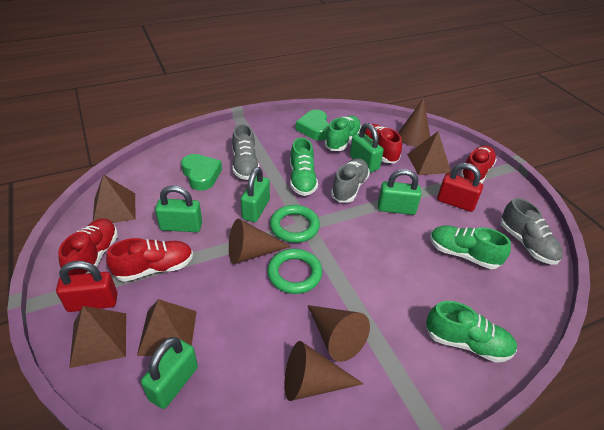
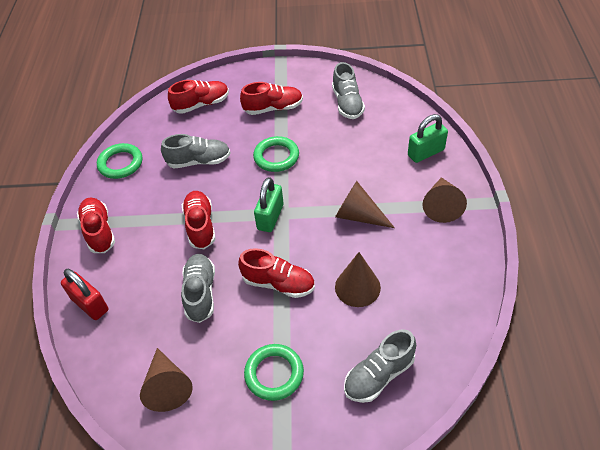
brown pyramid: 4 -> 0
green heart: 2 -> 0
green padlock: 5 -> 2
green ring: 2 -> 3
green shoe: 4 -> 0
grey shoe: 3 -> 4
red padlock: 2 -> 1
red shoe: 4 -> 5

